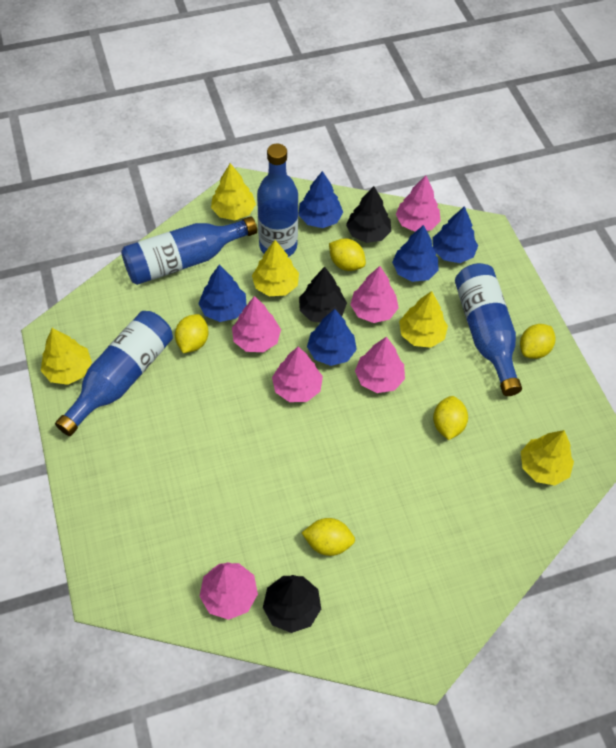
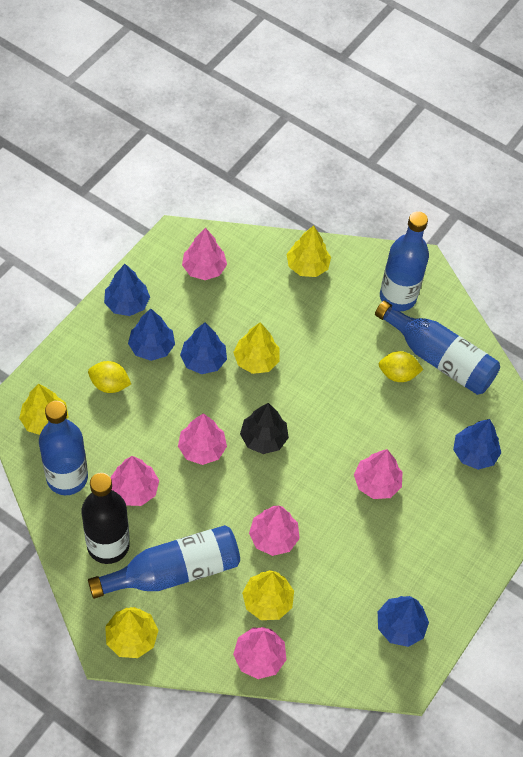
black bottle: 0 -> 1
black tree: 3 -> 1
yellow lemon: 5 -> 2

